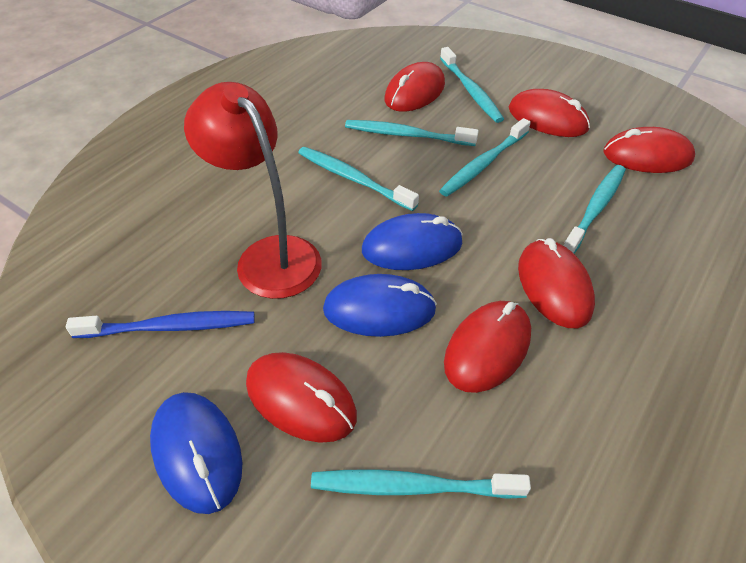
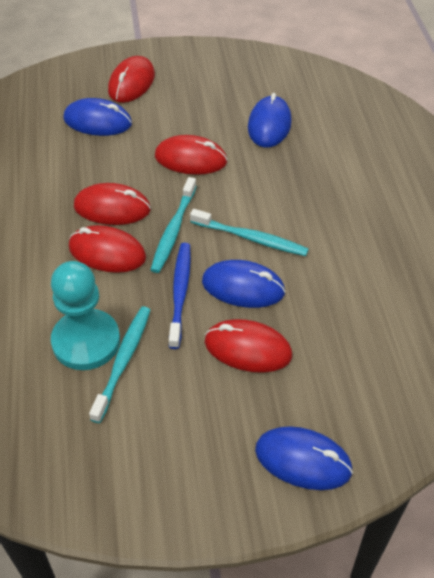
blue mouse: 3 -> 4
red lamp: 1 -> 0
red mouse: 6 -> 5
turquoise pawn: 0 -> 1
turquoise toothbrush: 6 -> 3

